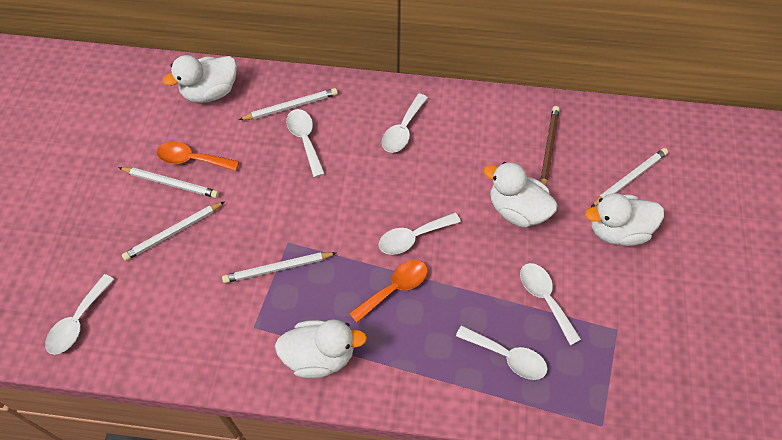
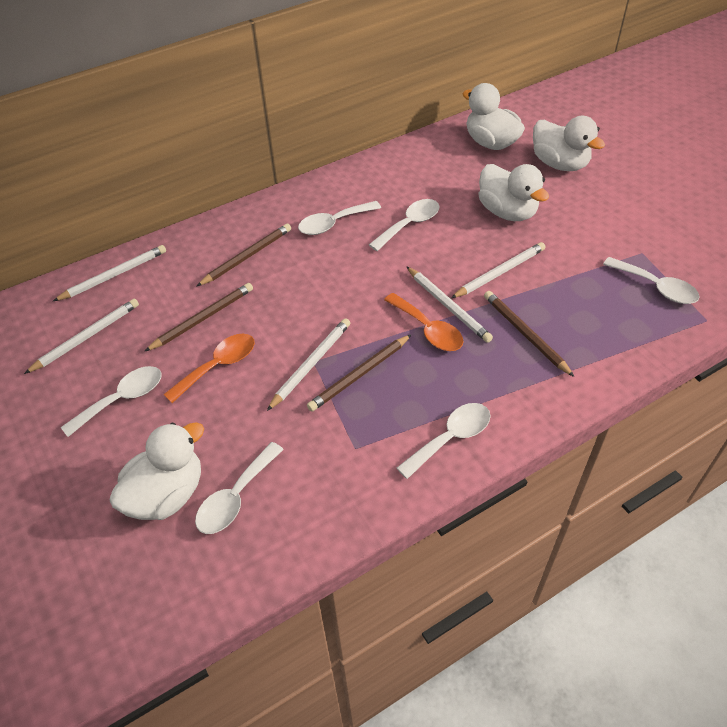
brown pencil: 1 -> 4

